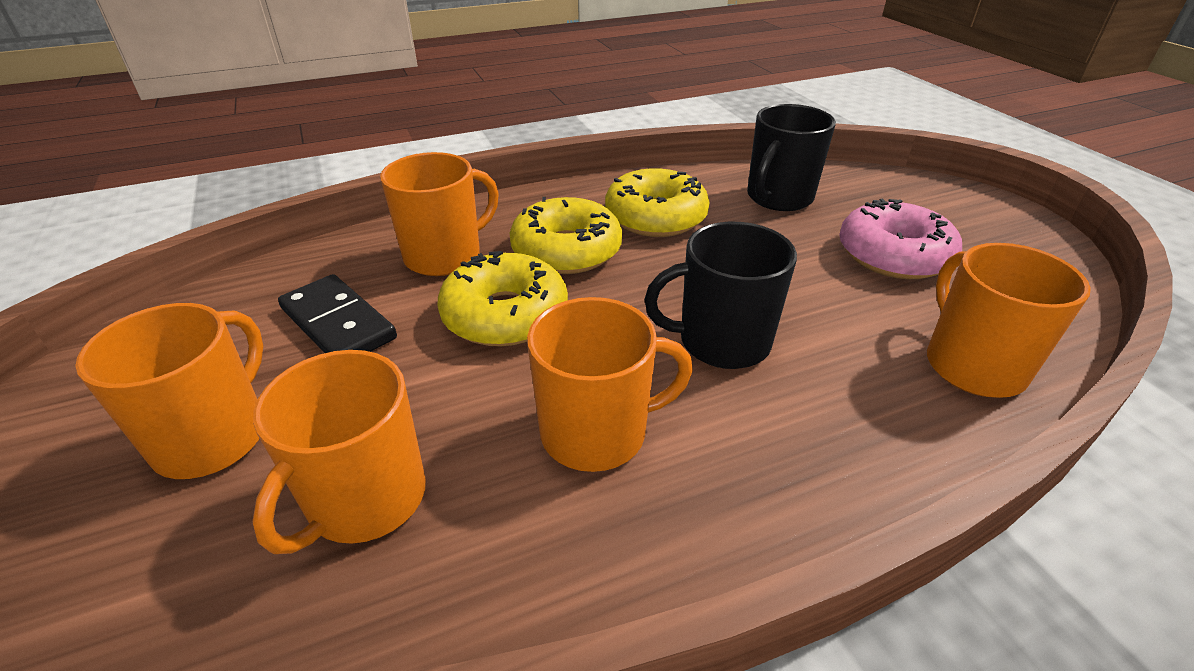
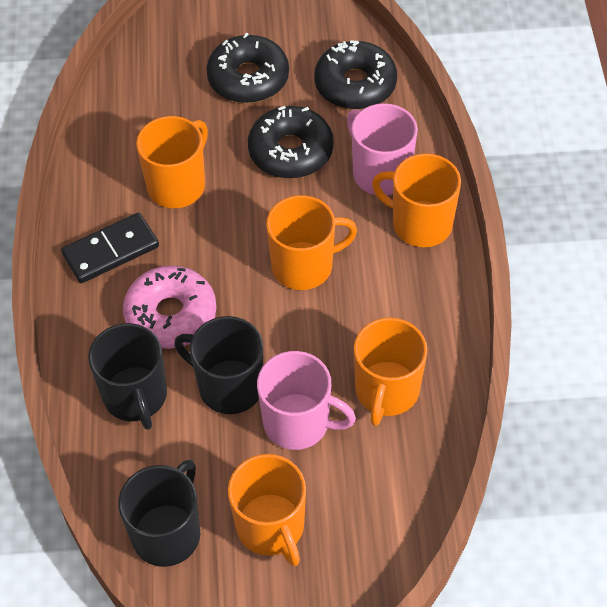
black donut: 0 -> 3
black mug: 2 -> 3
pink mug: 0 -> 2
yellow donut: 3 -> 0

